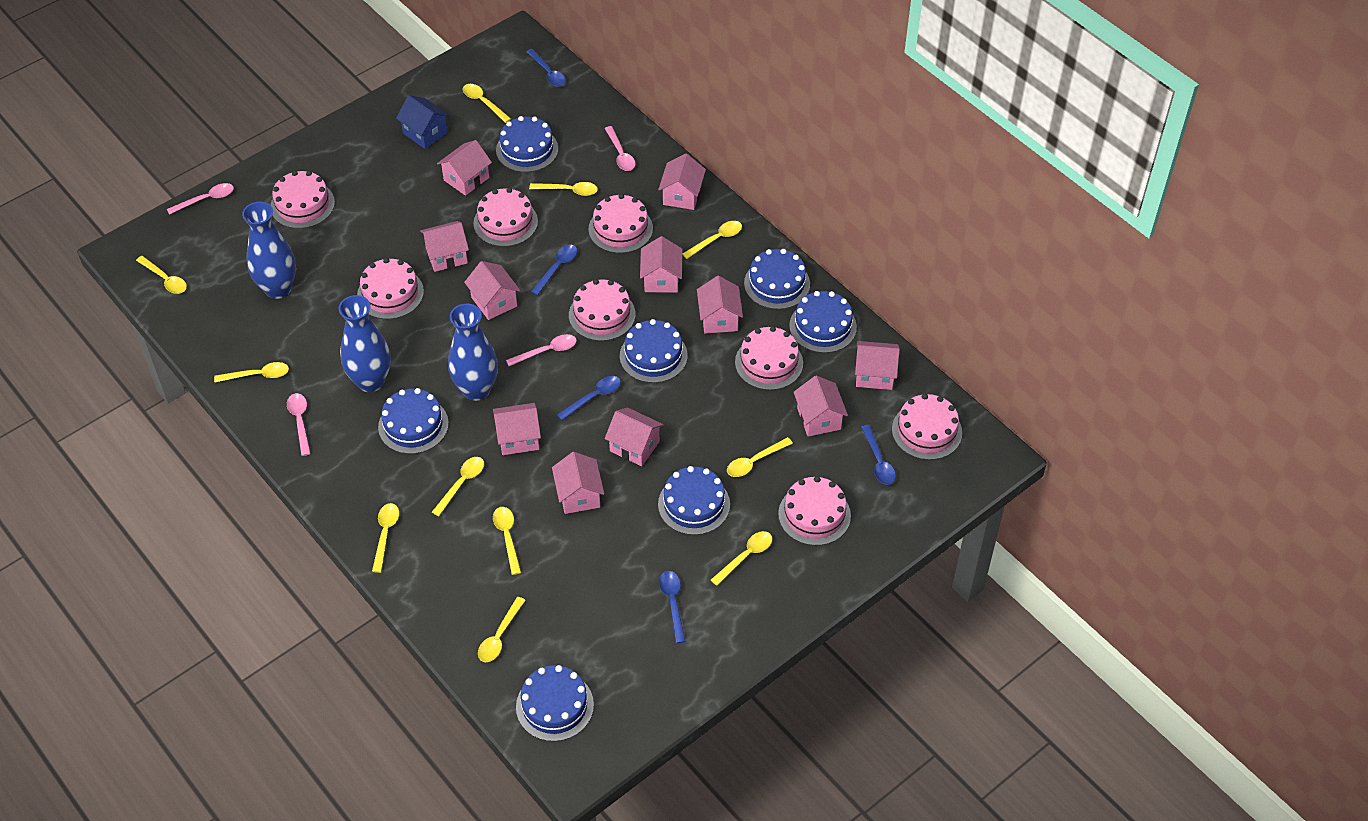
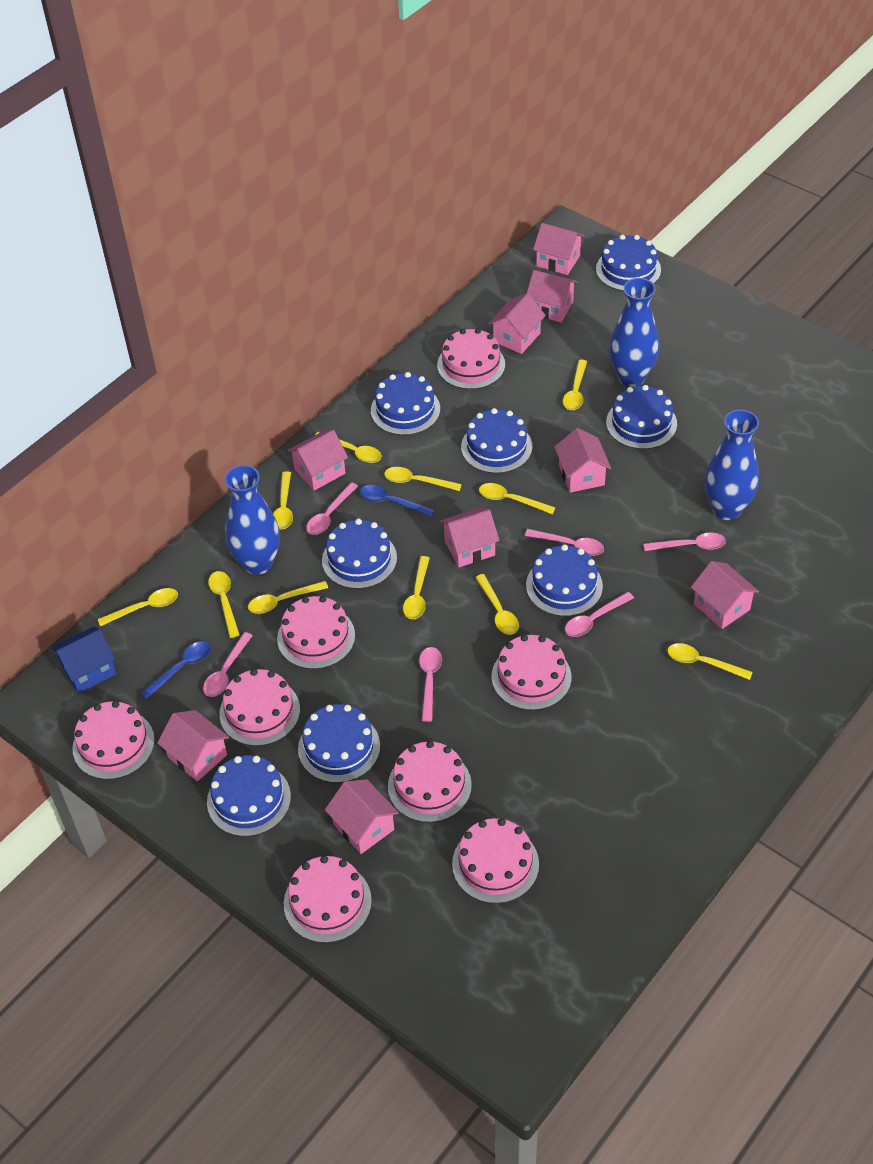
blue cake: 7 -> 8
blue spoon: 5 -> 2
pink house: 11 -> 9
pink spoon: 4 -> 6

